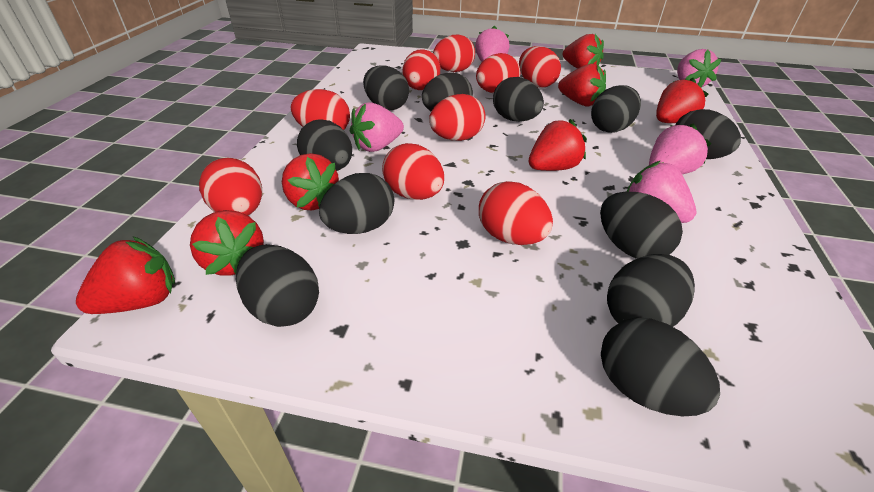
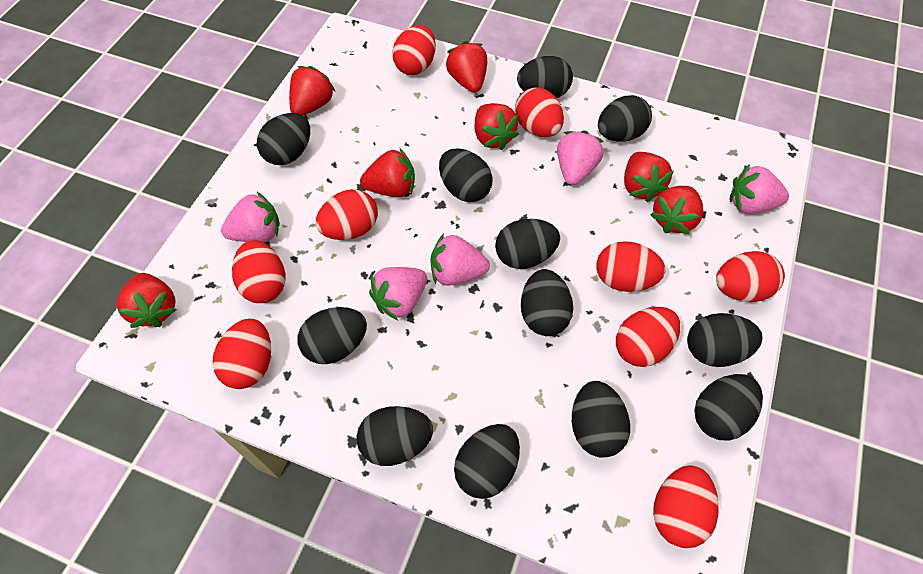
black egg: 11 -> 12

